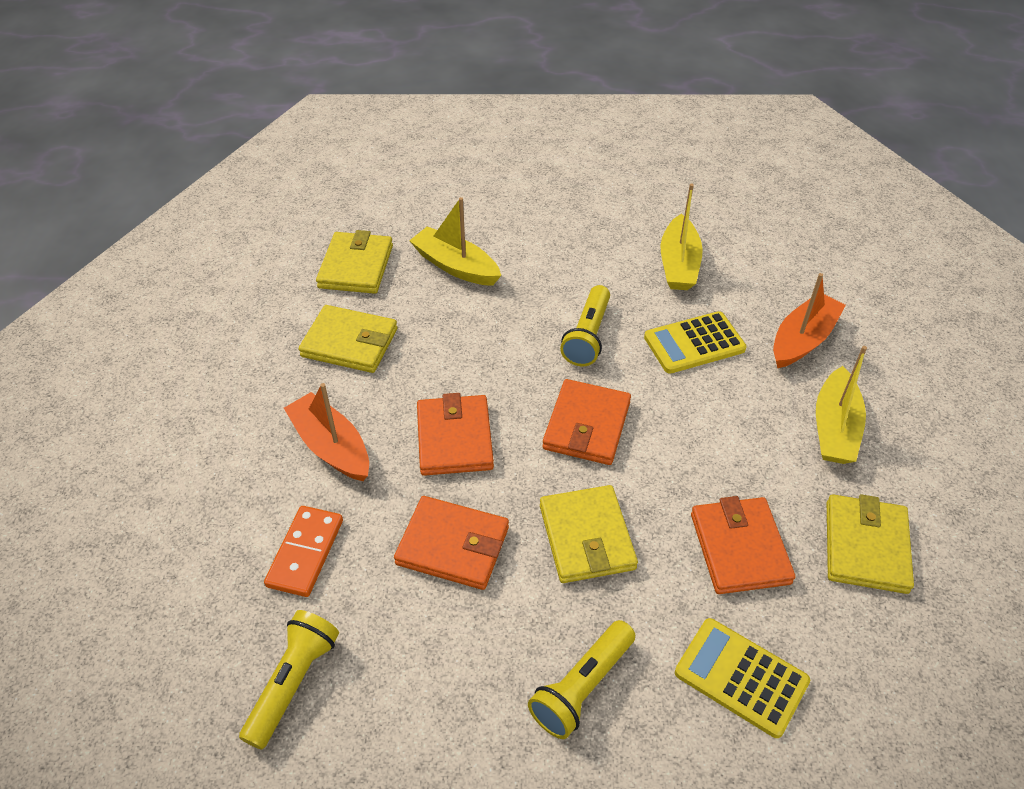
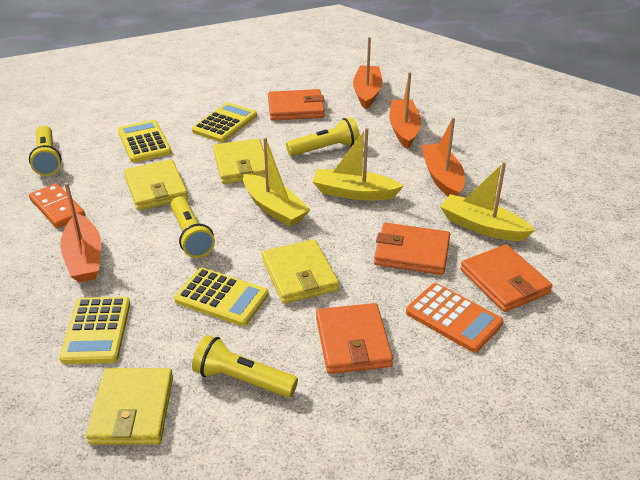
orange boat: 2 -> 4
orange calculator: 0 -> 1
yellow calculator: 2 -> 4
yellow flashlight: 3 -> 4

